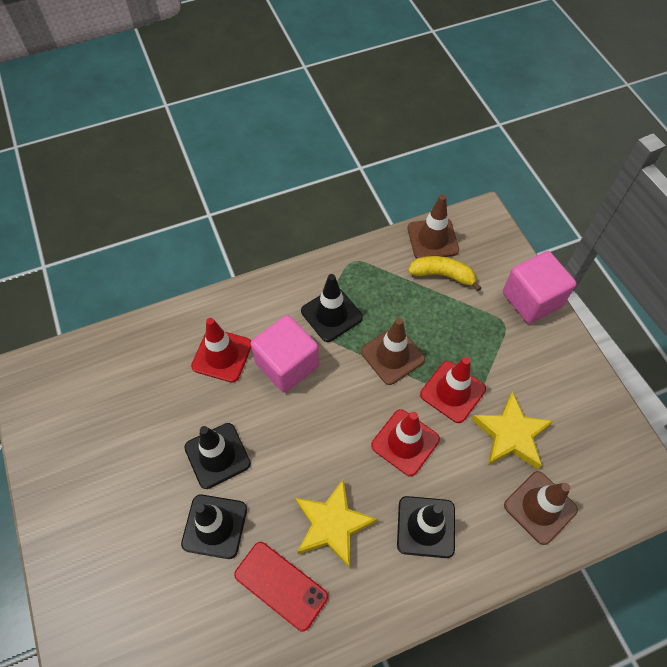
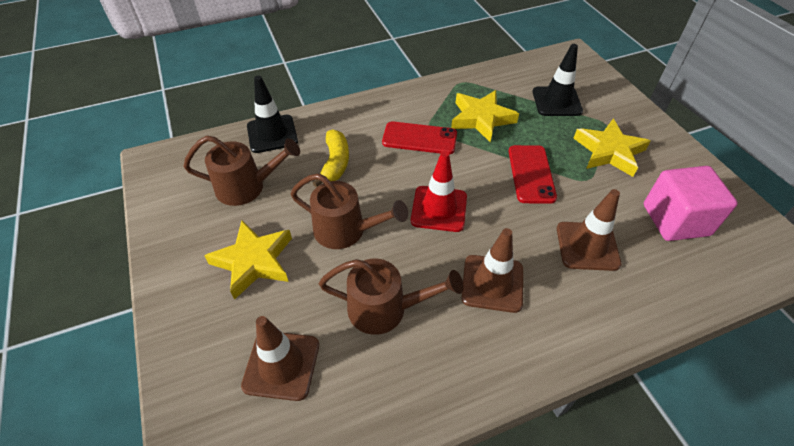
black traffic cone: 4 -> 2
brown watering can: 0 -> 3
pink cube: 2 -> 1
red phone: 1 -> 2
red traffic cone: 3 -> 1
yellow star: 2 -> 3

